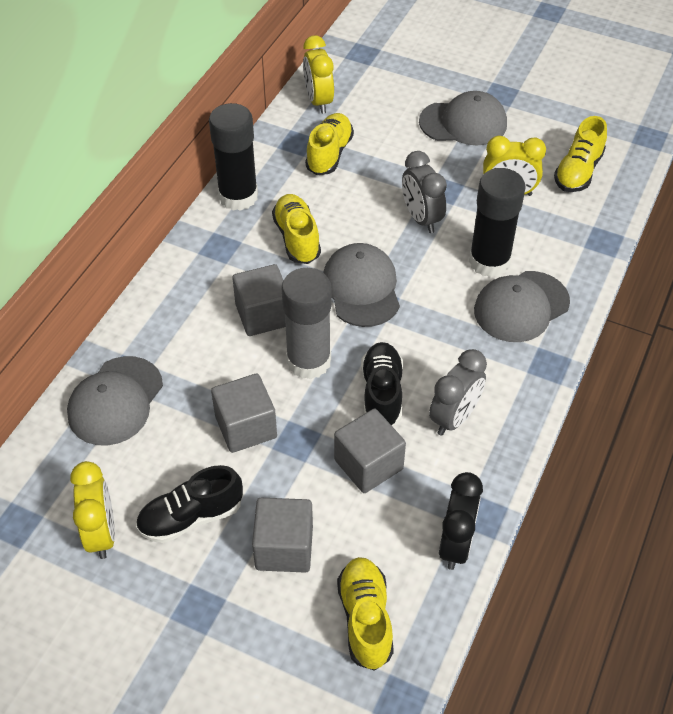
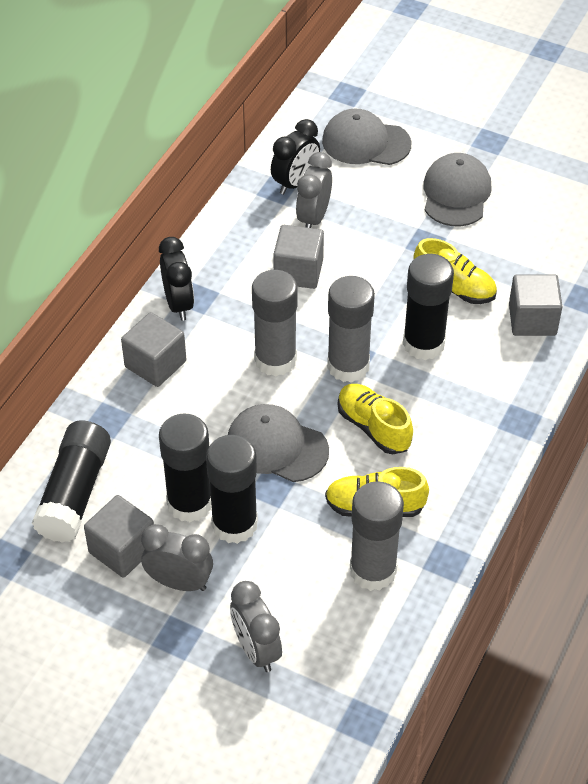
black clock: 1 -> 2
black glue stick: 2 -> 4
black shoe: 2 -> 0
grey cap: 4 -> 3
grey clock: 2 -> 3
grey glue stick: 1 -> 3
yellow clock: 3 -> 0
yellow shoe: 4 -> 3

